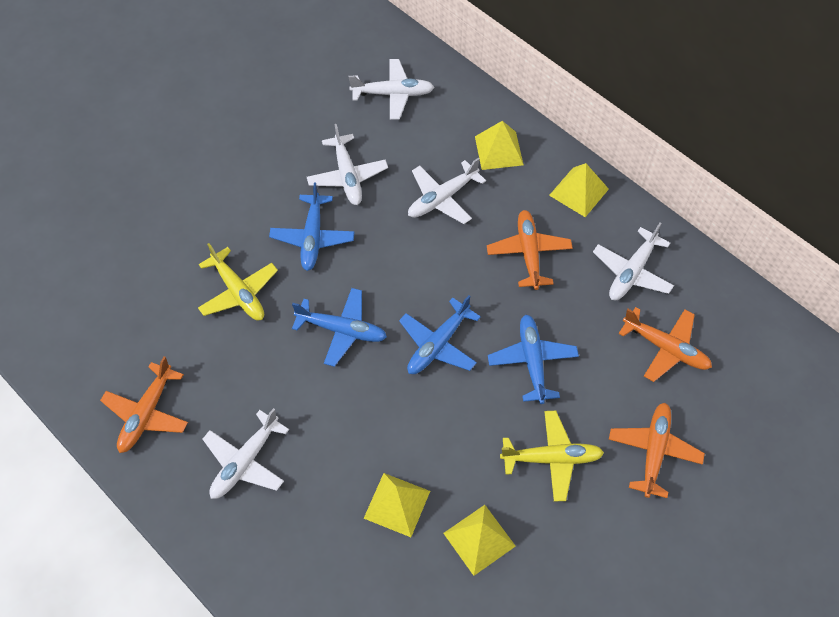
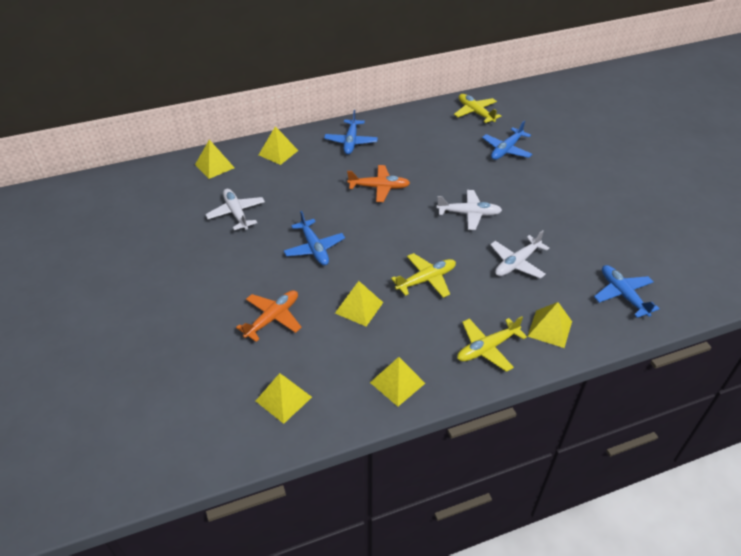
orange plane: 4 -> 2
white plane: 5 -> 3
yellow plane: 2 -> 3
yellow pyramid: 4 -> 6

